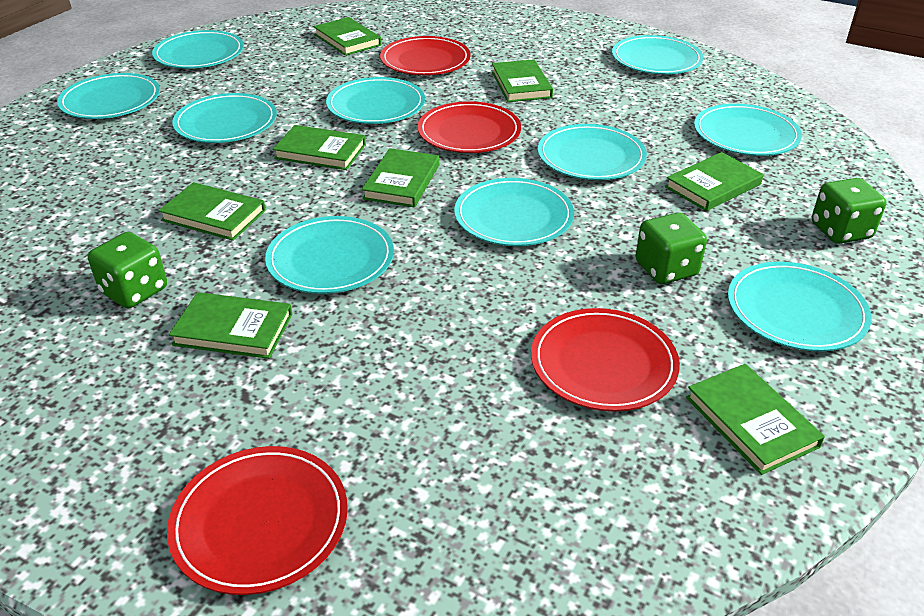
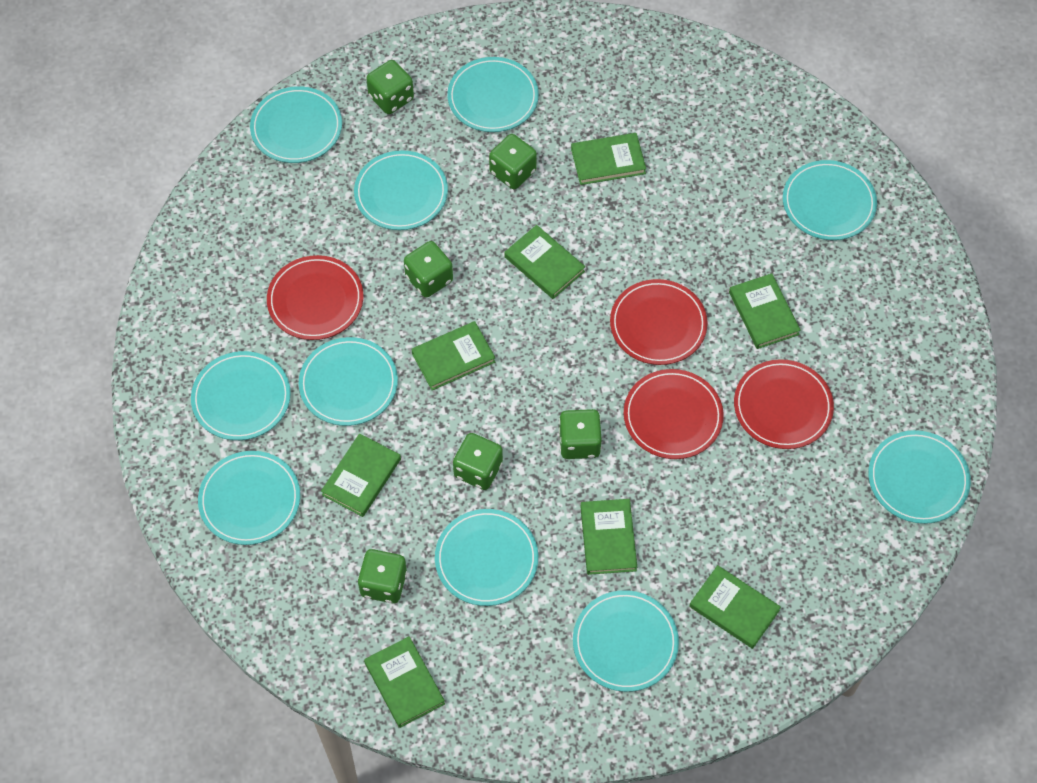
green dice: 3 -> 6

